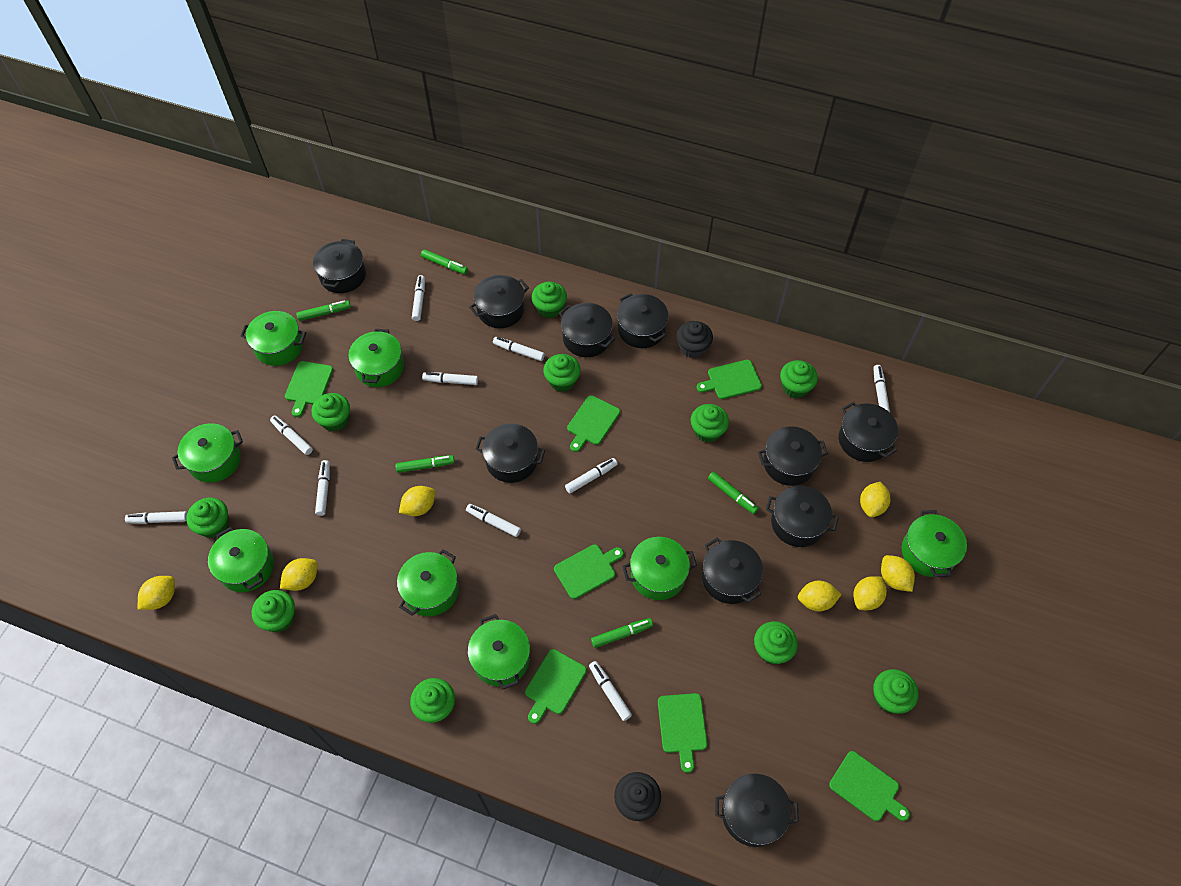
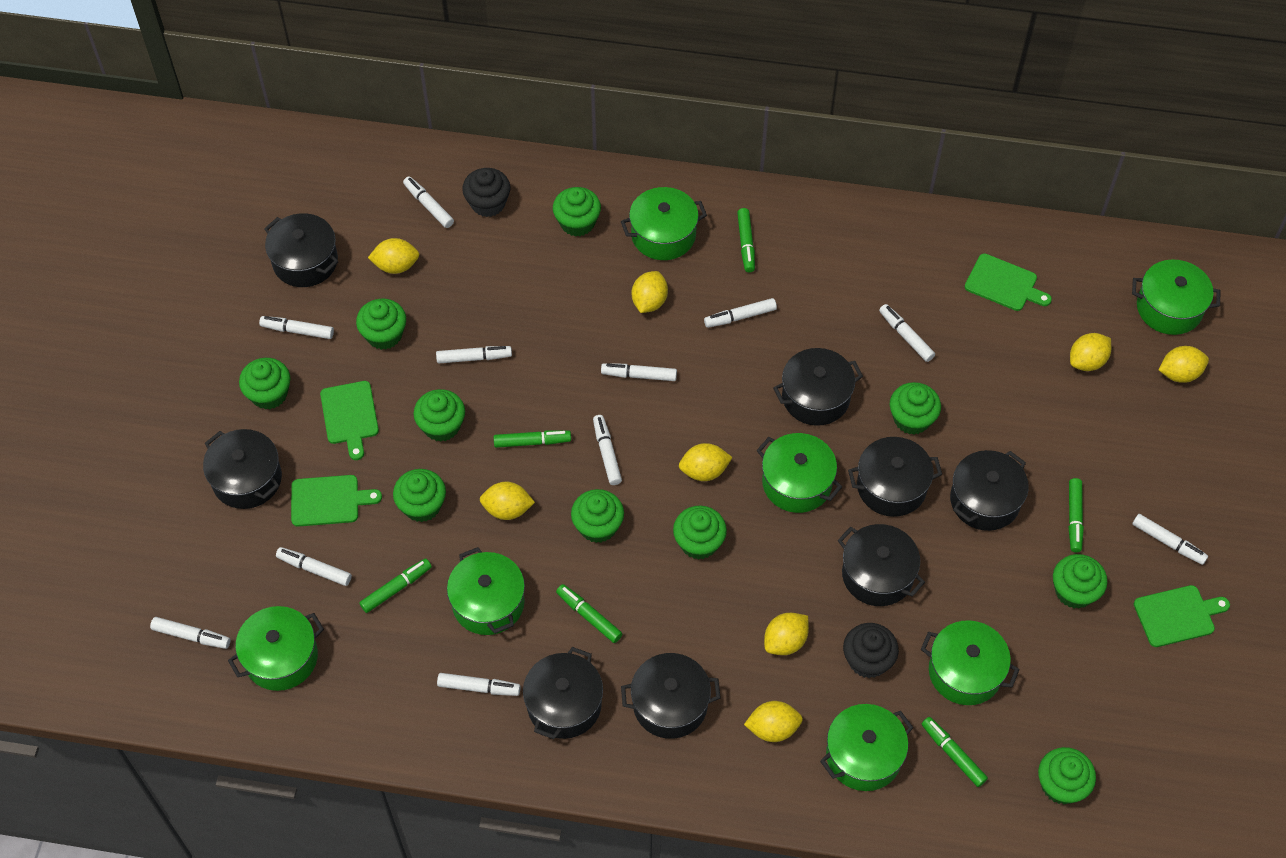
black pot: 10 -> 8
green cutting board: 7 -> 4
green marker: 5 -> 6
green pot: 8 -> 7
white marker: 10 -> 11
yellow lemon: 7 -> 8

